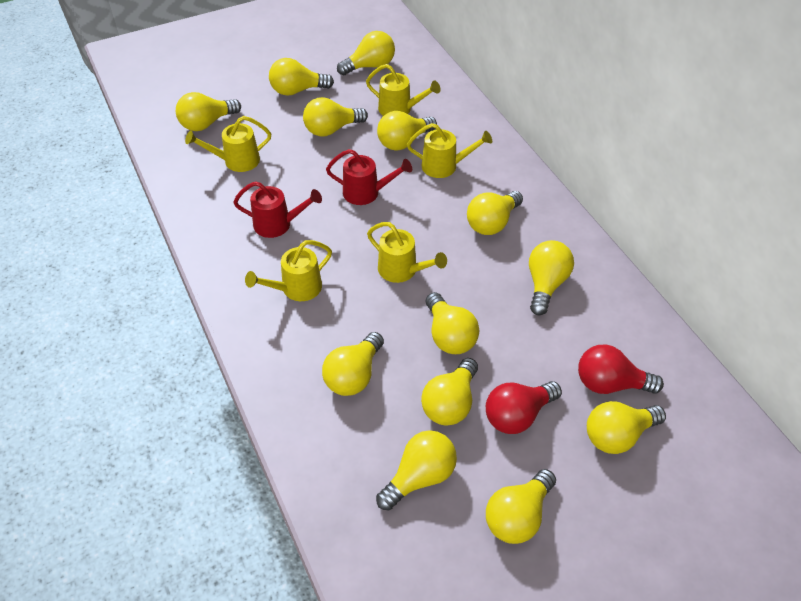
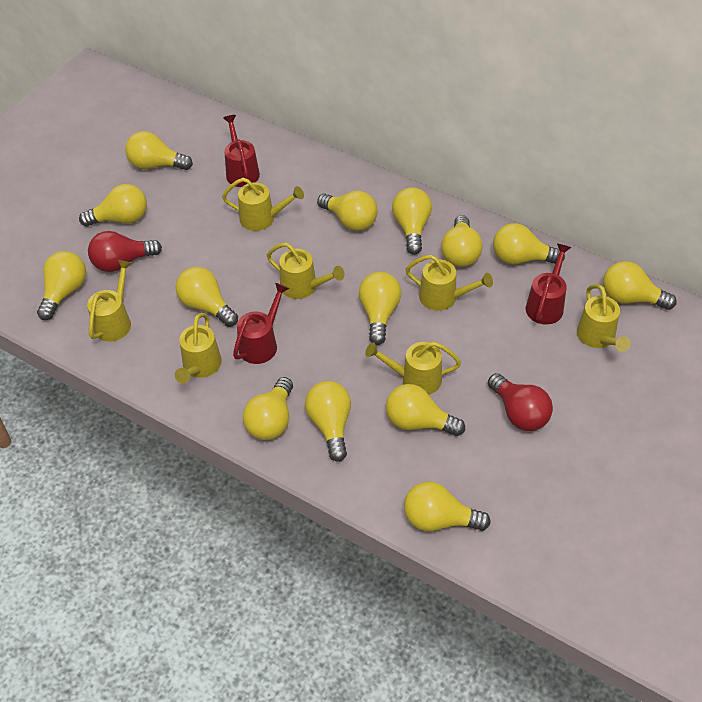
red watering can: 2 -> 3
yellow light bulb: 13 -> 14
yellow watering can: 5 -> 7

